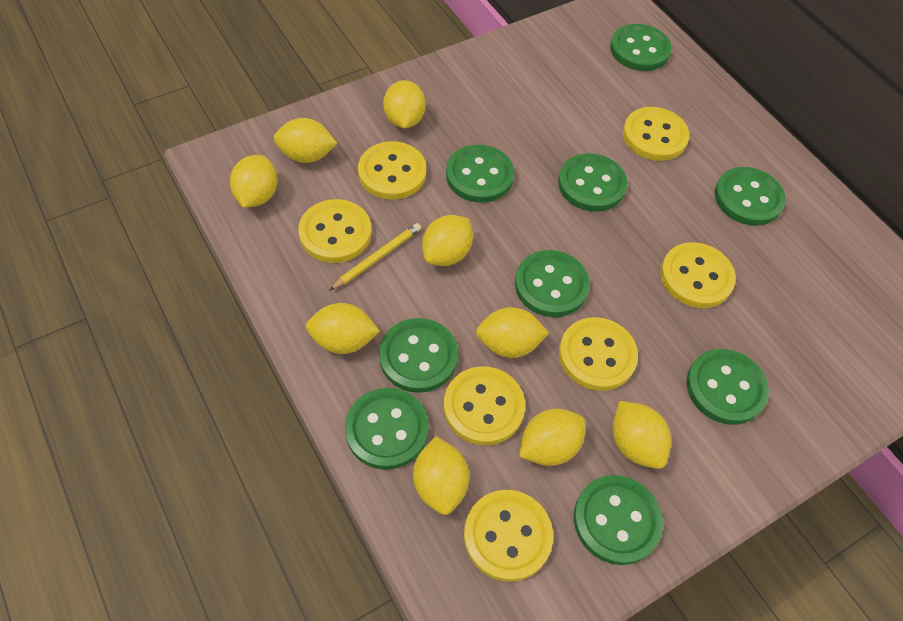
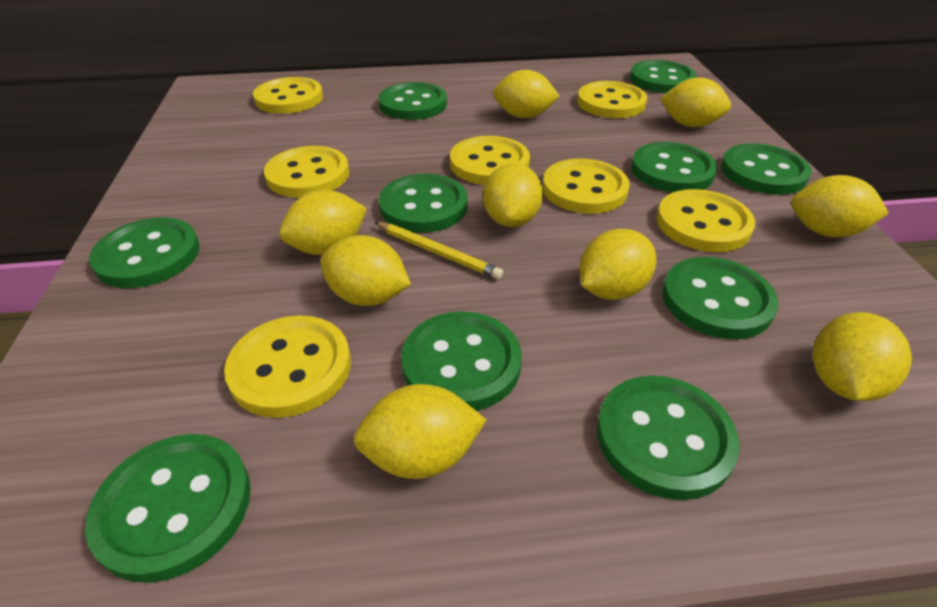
green button: 9 -> 10

